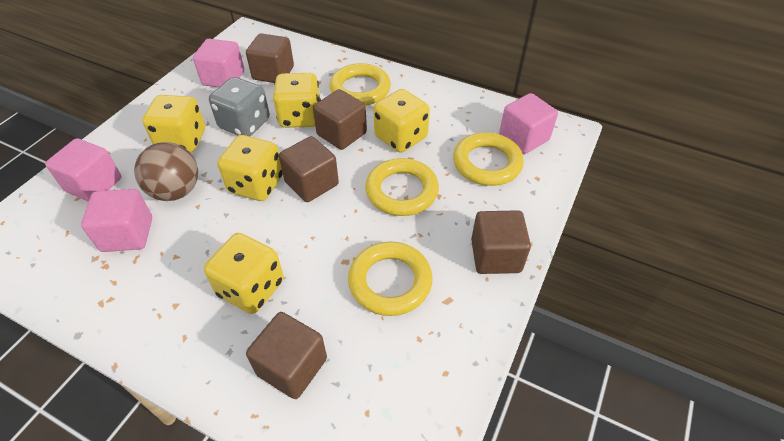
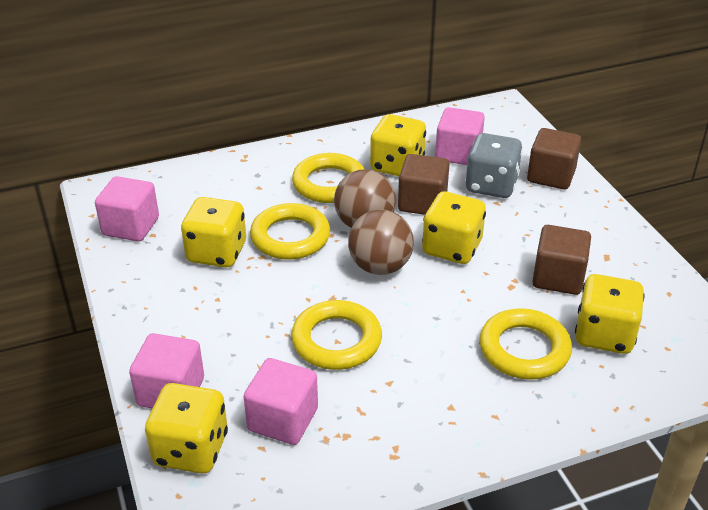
brown ball: 1 -> 2
brown cube: 5 -> 3

